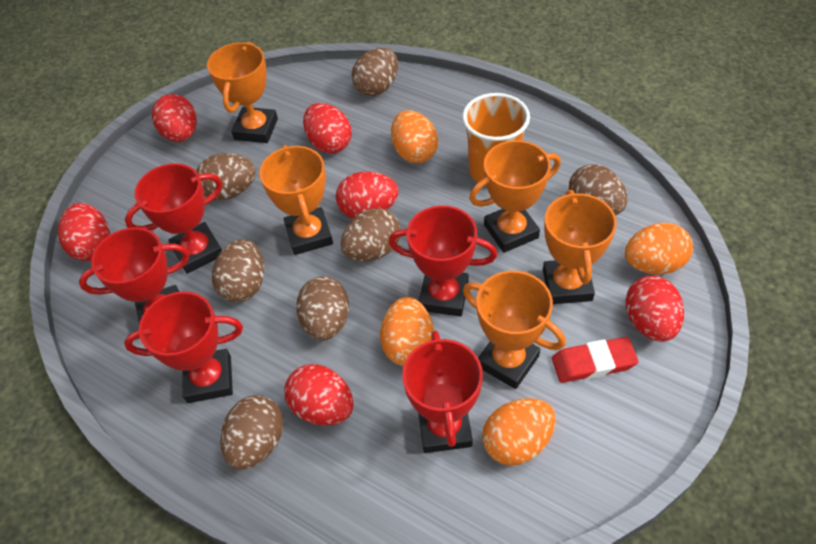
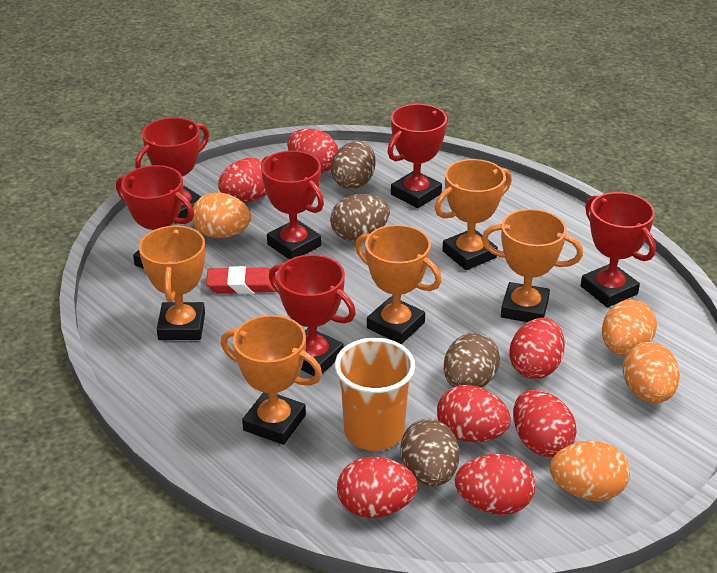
brown egg: 7 -> 4
red egg: 6 -> 7
red trophy: 5 -> 6

